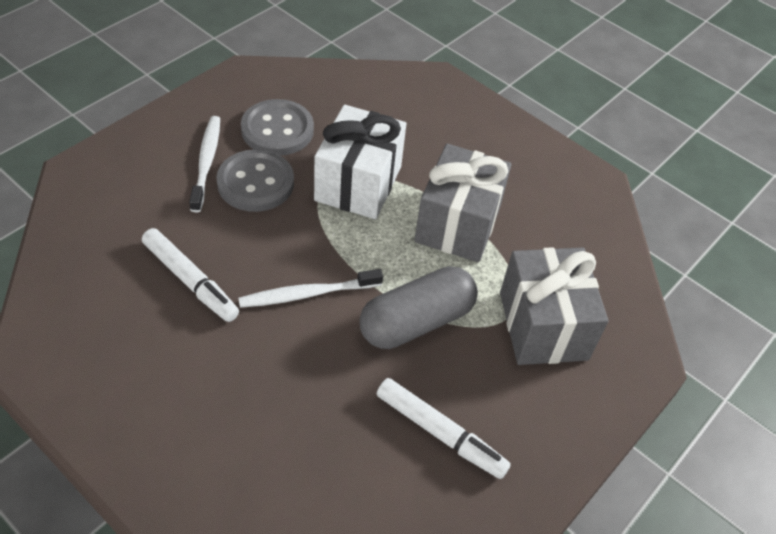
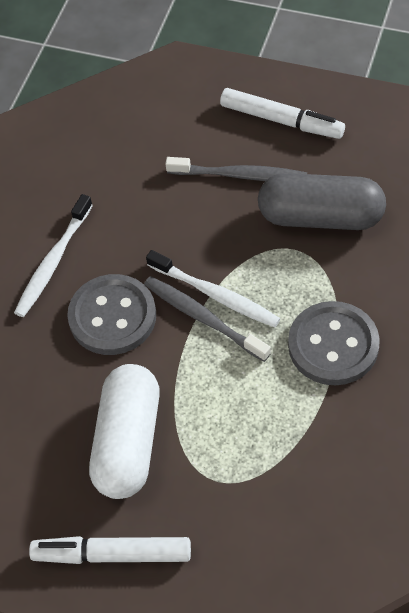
grey gift: 2 -> 0
grey toothbrush: 0 -> 2
white capsule: 0 -> 1
white gift: 1 -> 0

